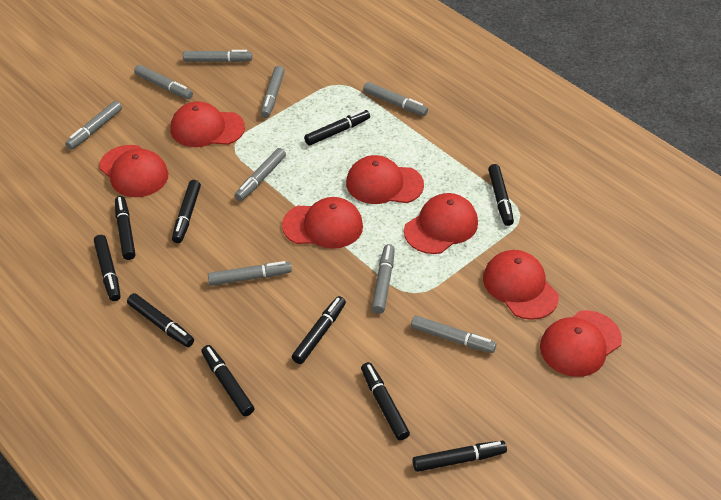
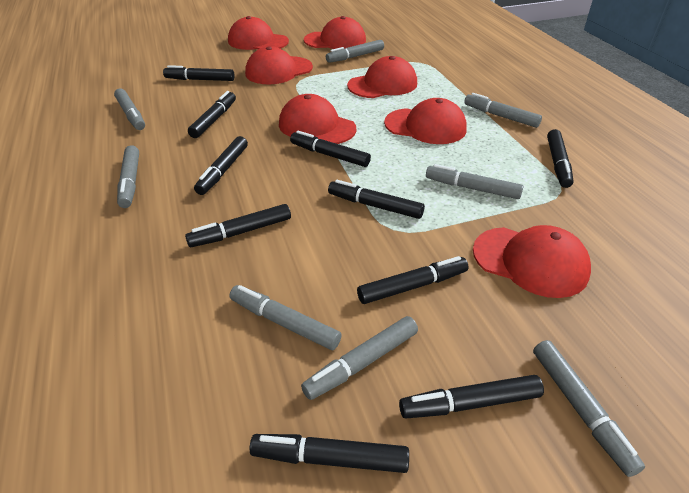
grey marker: 9 -> 8

